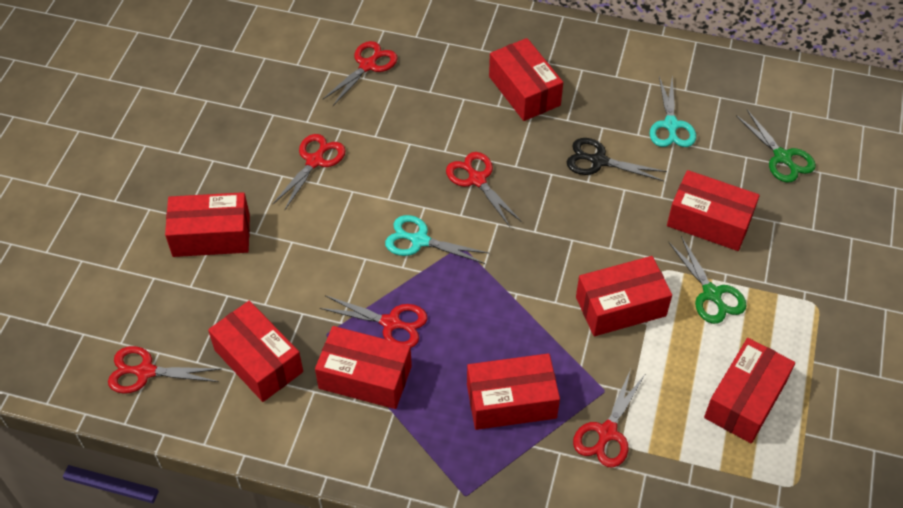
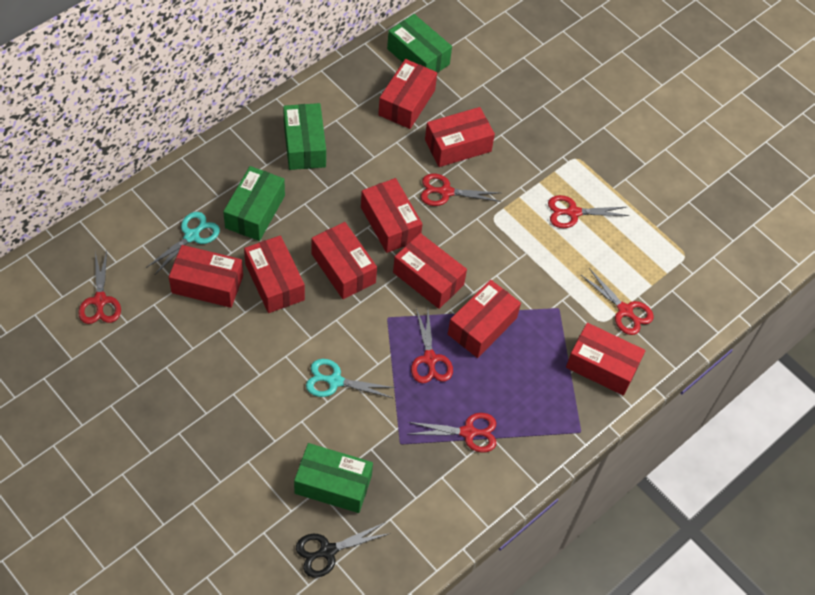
green box: 0 -> 4
green scissors: 2 -> 0
red box: 8 -> 9

